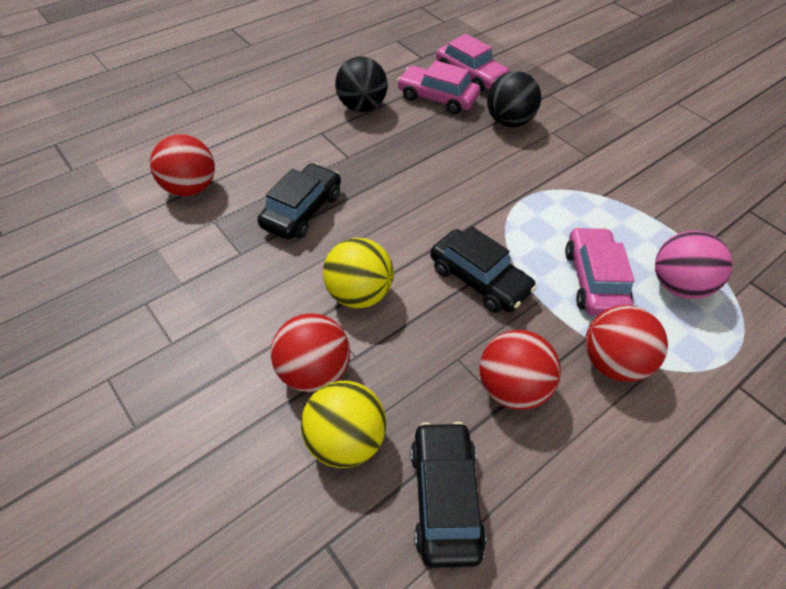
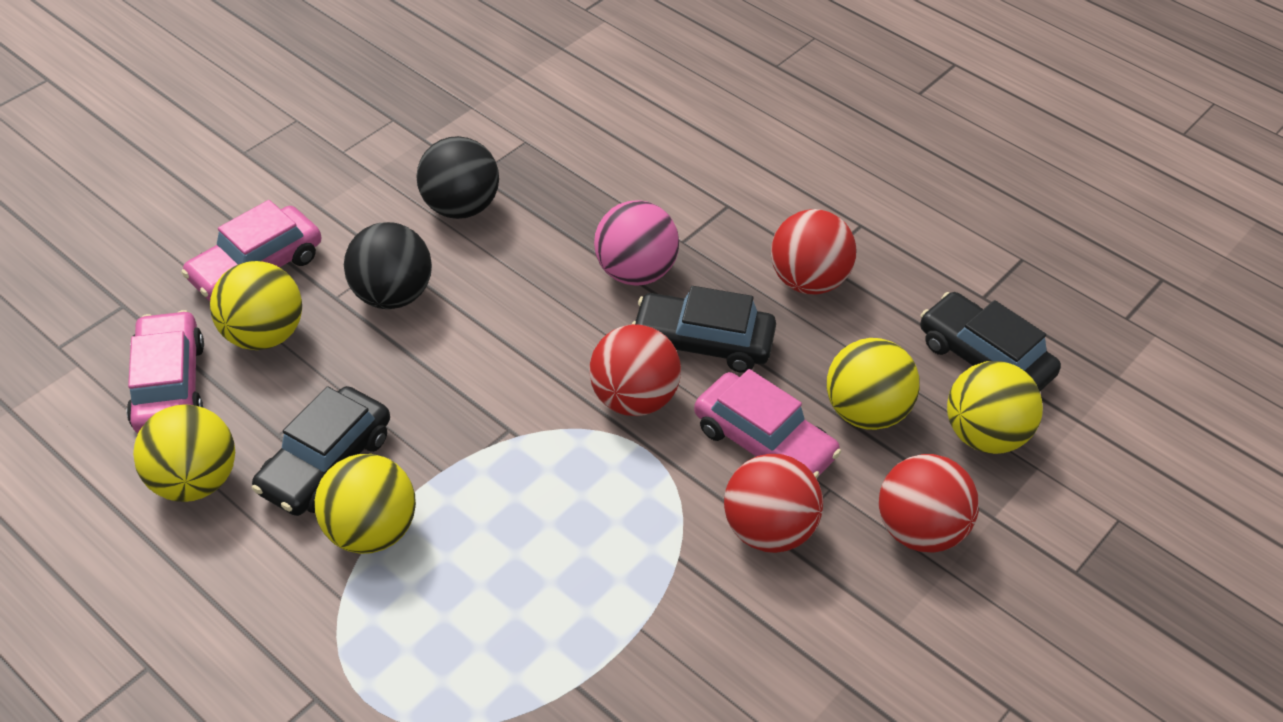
yellow ball: 2 -> 5

